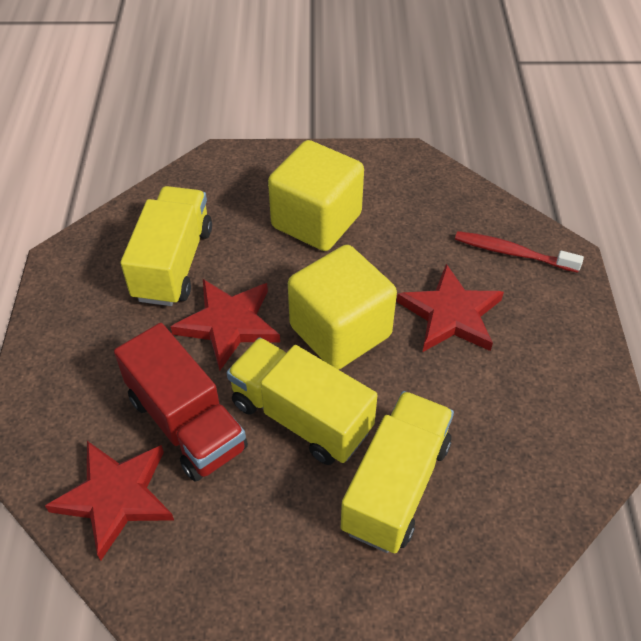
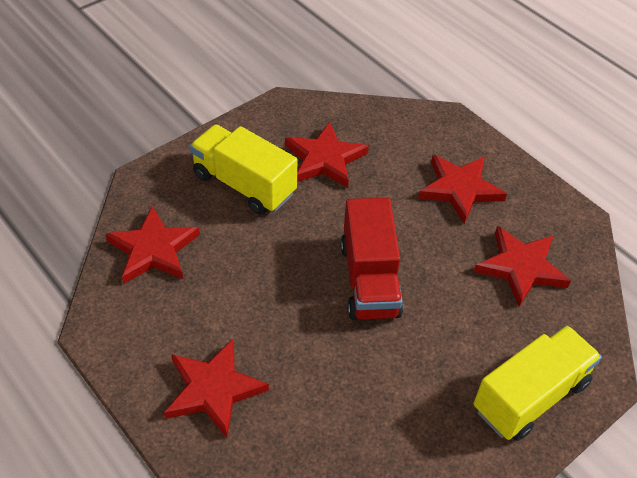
red star: 3 -> 5
red toothbrush: 1 -> 0
yellow cube: 2 -> 0
yellow truck: 3 -> 2

